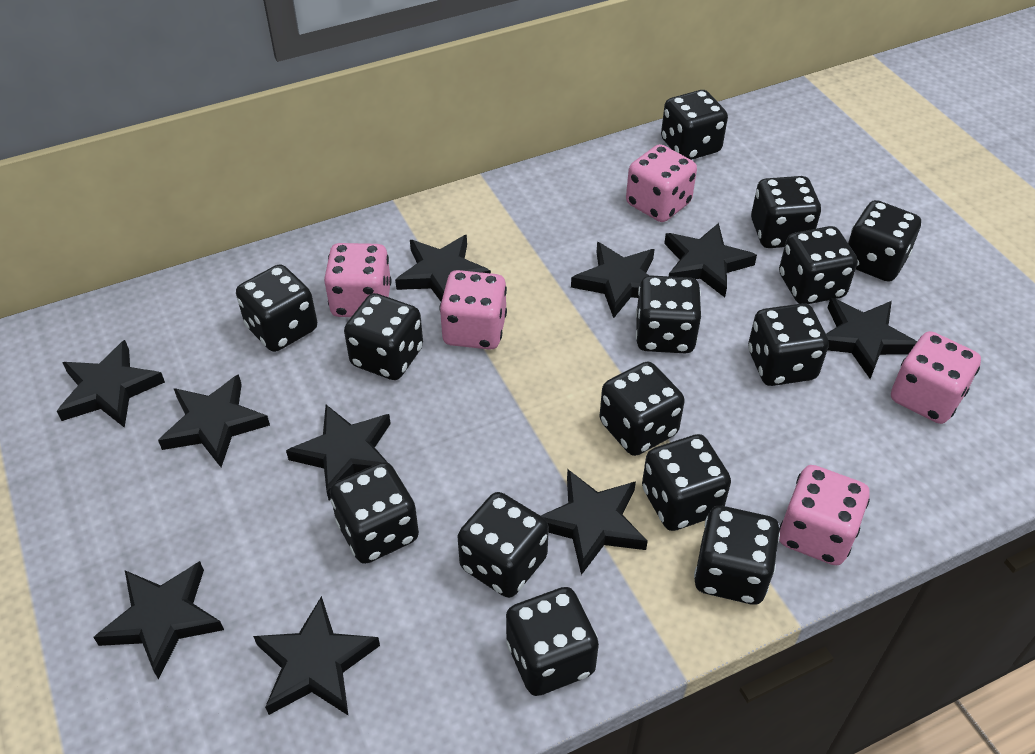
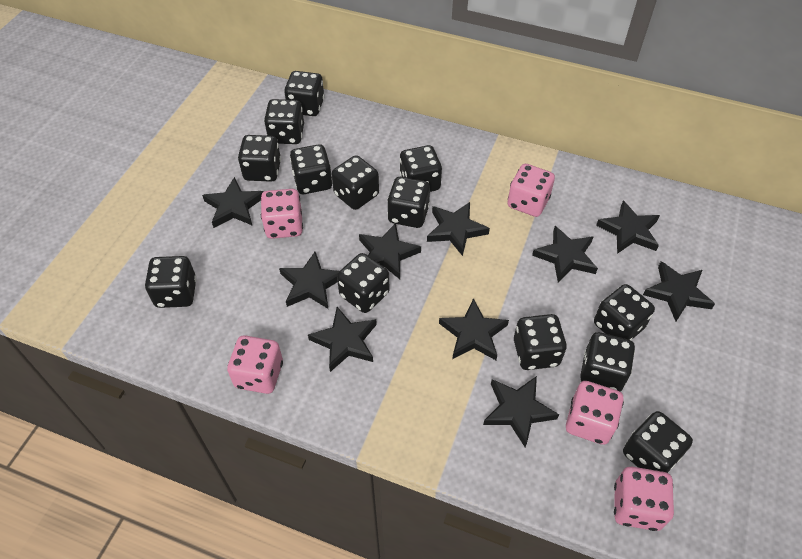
black dice: 14 -> 13

